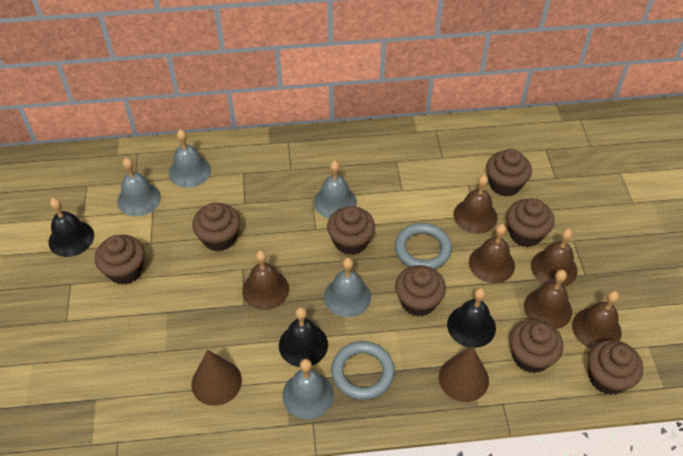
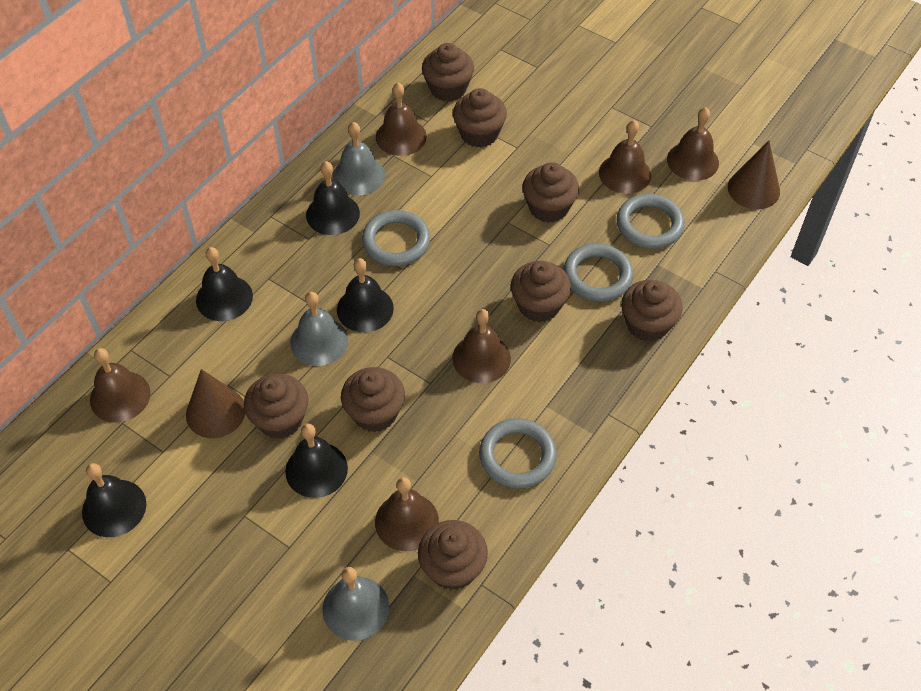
black bell: 3 -> 5
grey bell: 5 -> 3
grey ring: 2 -> 4

